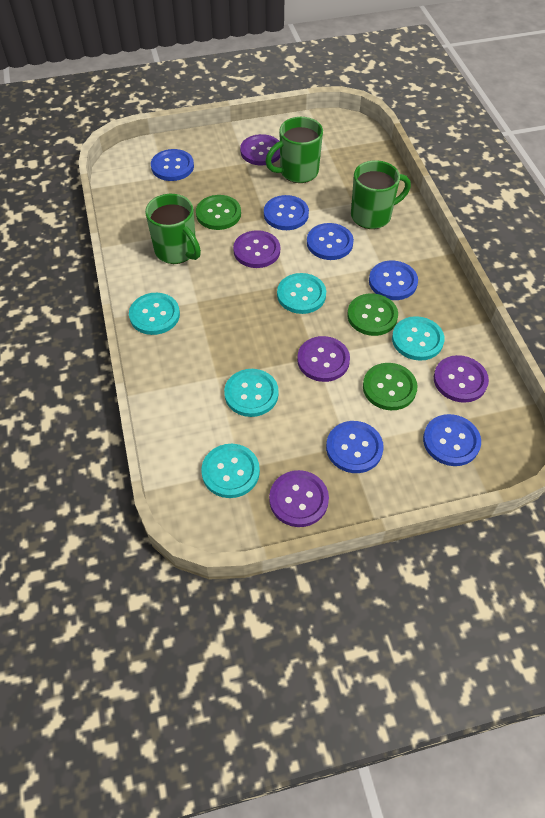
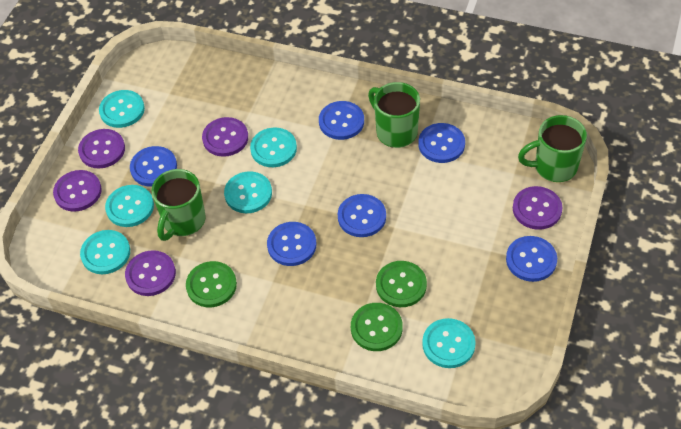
turquoise button: 5 -> 6

